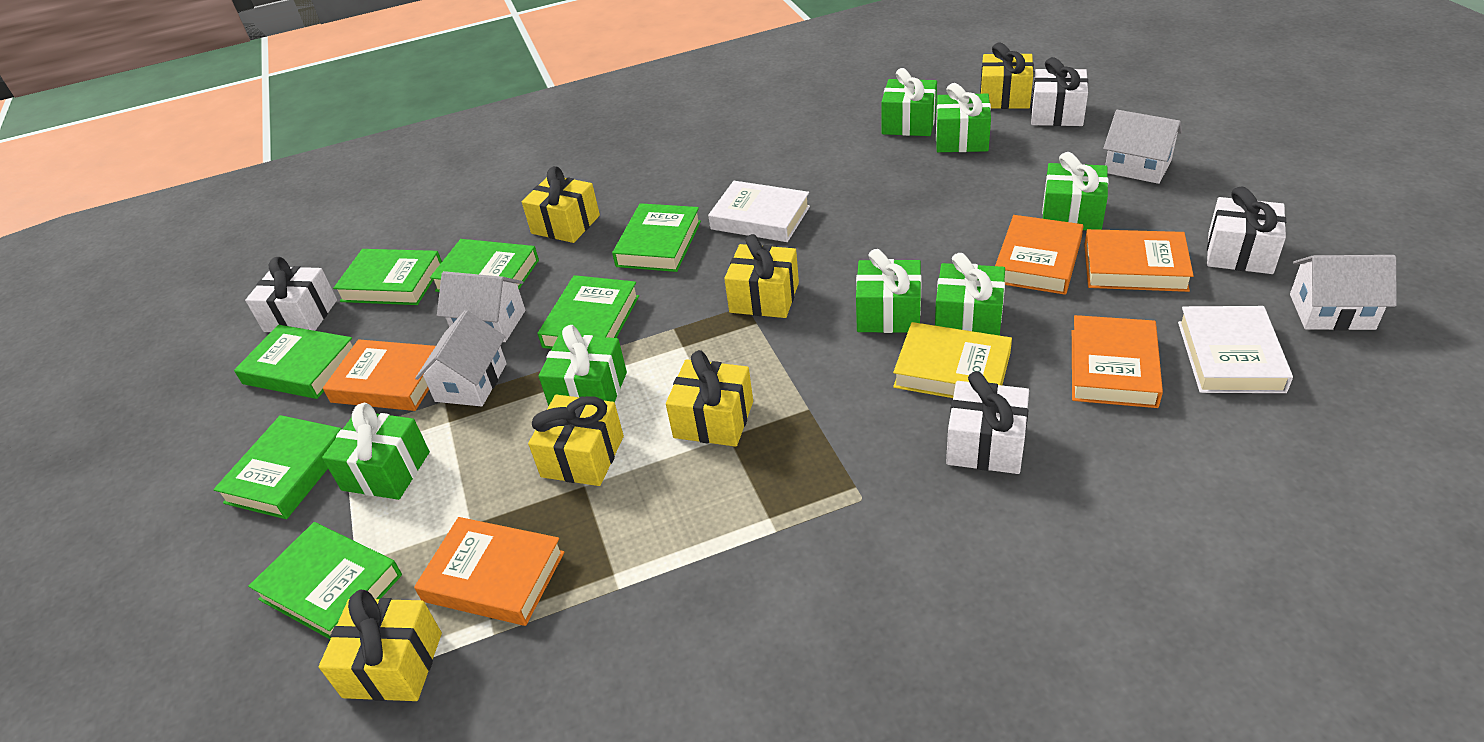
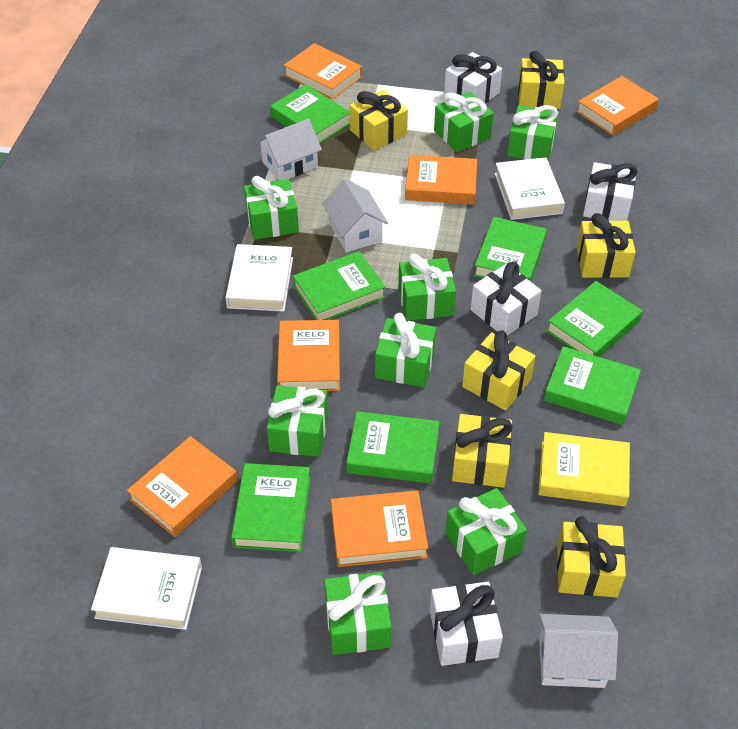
green gift: 7 -> 8
orange book: 5 -> 6
white book: 2 -> 3
white house: 4 -> 3

